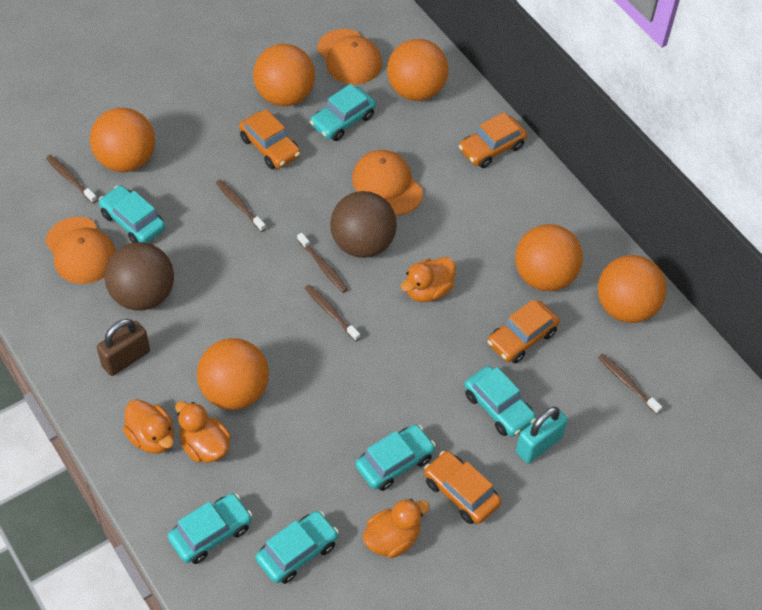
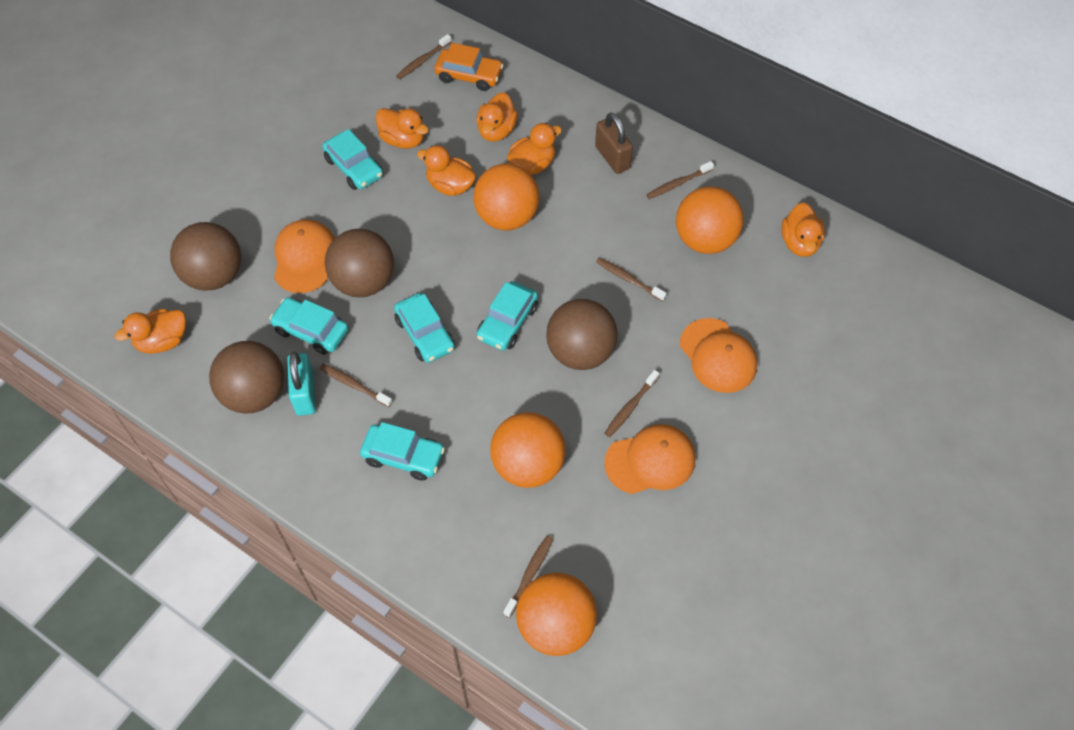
brown ball: 2 -> 4
brown toothbrush: 5 -> 6
orange ball: 6 -> 4
orange car: 4 -> 1
orange duck: 4 -> 6
turquoise car: 6 -> 5

